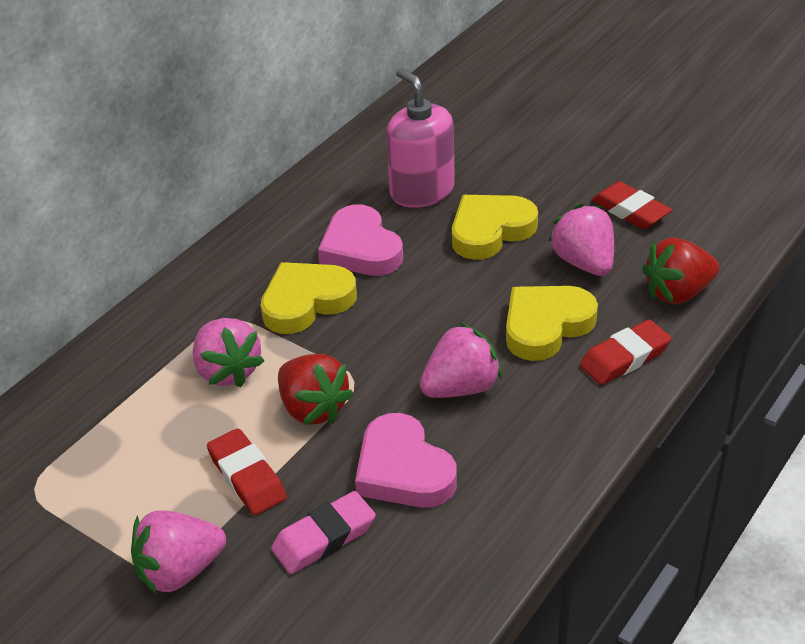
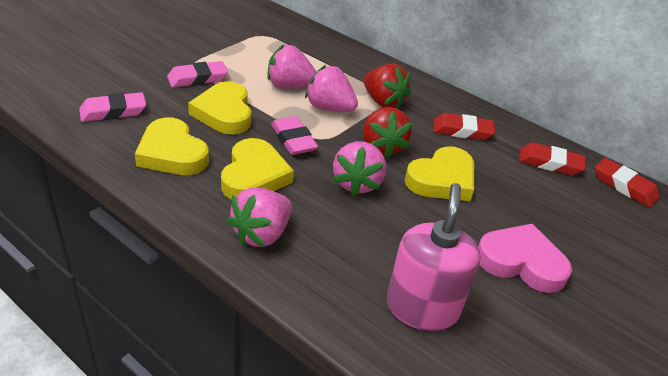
pink eraser: 1 -> 3
pink heart: 2 -> 1
yellow heart: 3 -> 4

